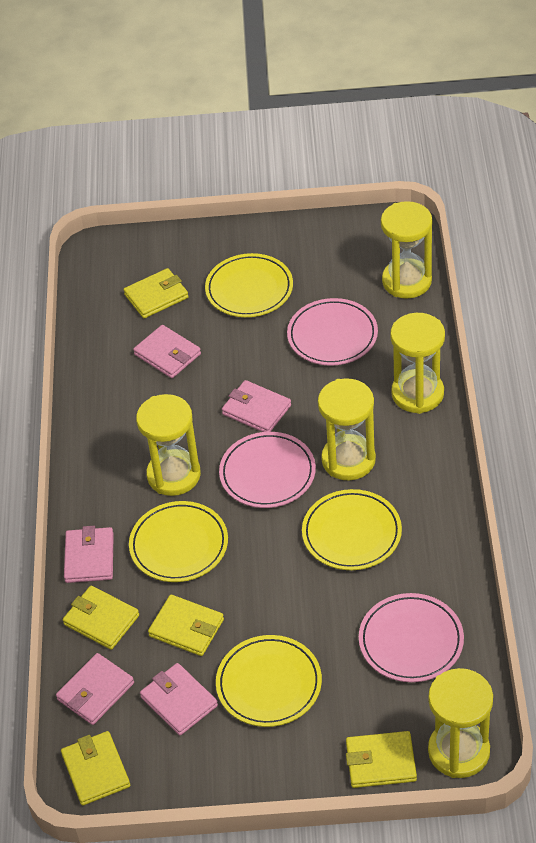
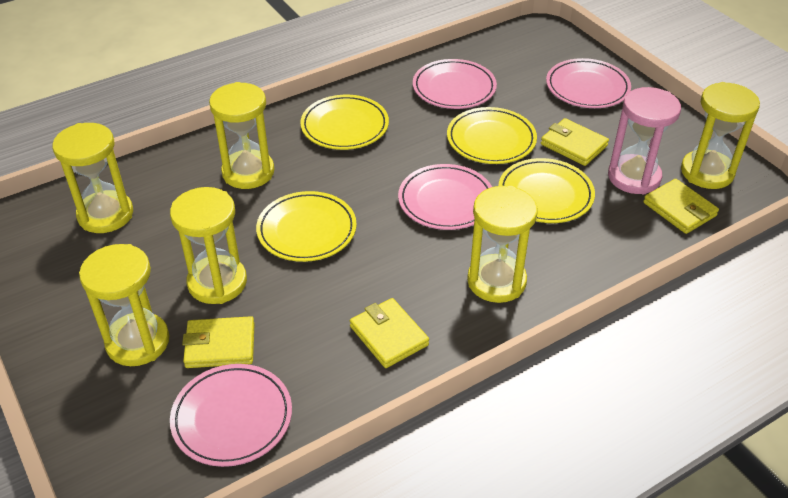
pink hourglass: 0 -> 1
pink plate: 3 -> 4
pink wallet: 5 -> 0
yellow hourglass: 5 -> 6
yellow wallet: 5 -> 4

